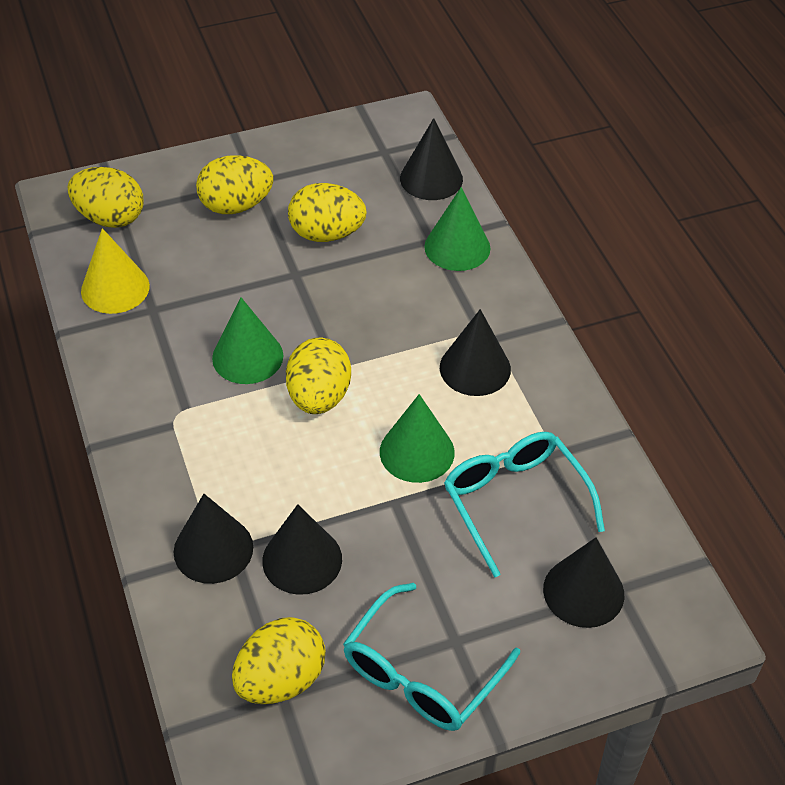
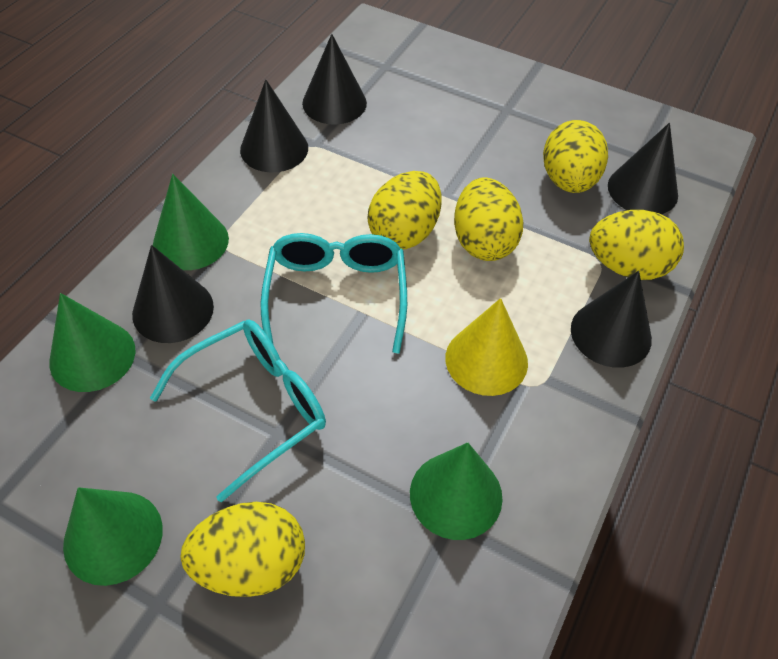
green cone: 3 -> 4

